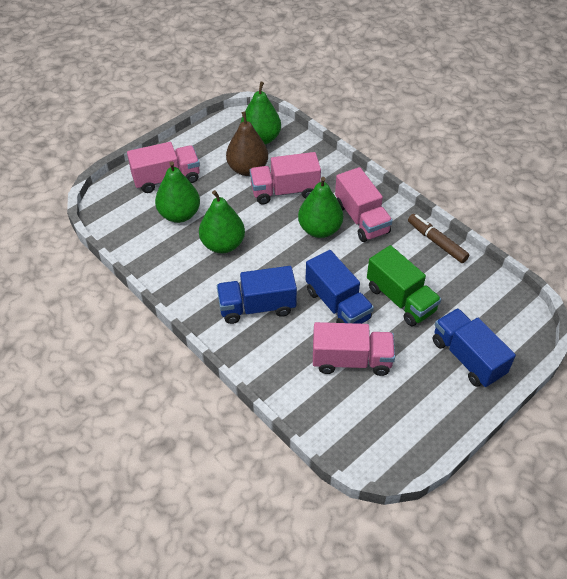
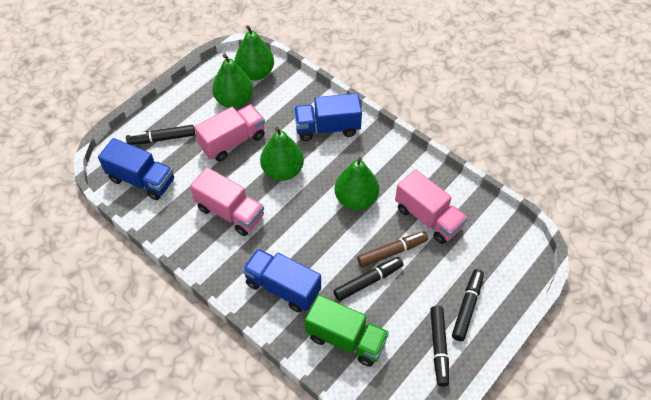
black marker: 0 -> 4
brown pear: 1 -> 0
pink truck: 4 -> 3

